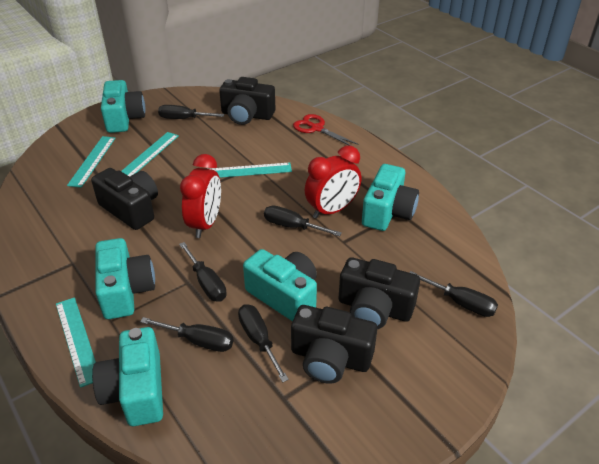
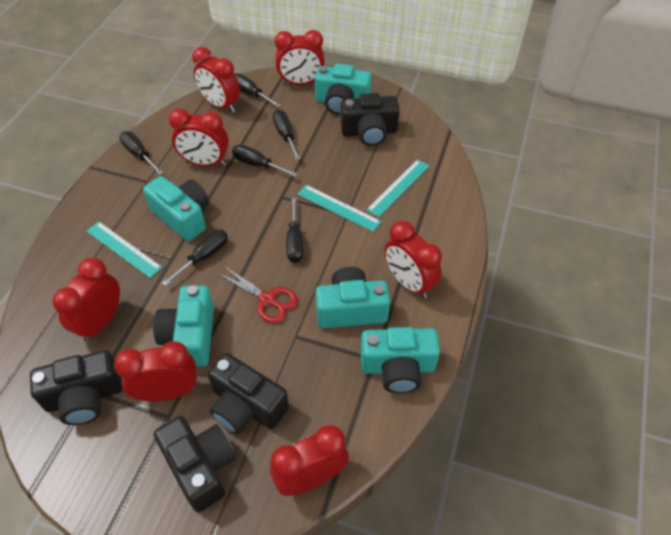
red clock: 2 -> 7
turquoise ruler: 4 -> 3

